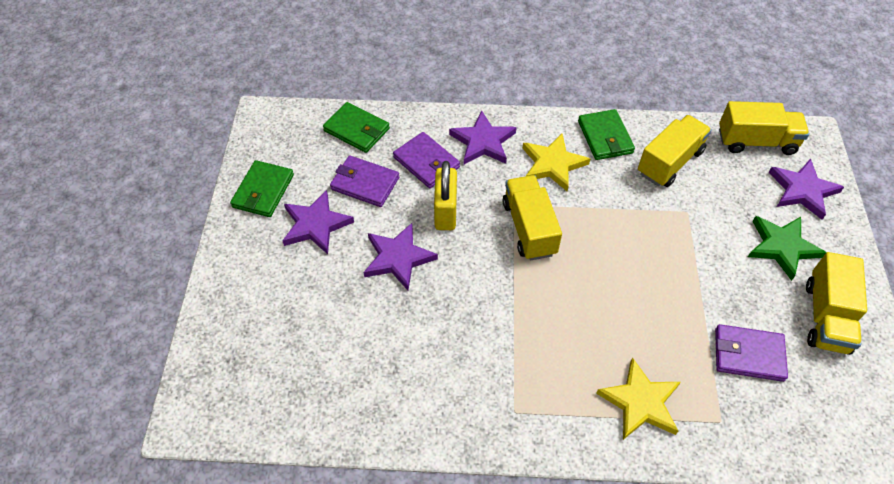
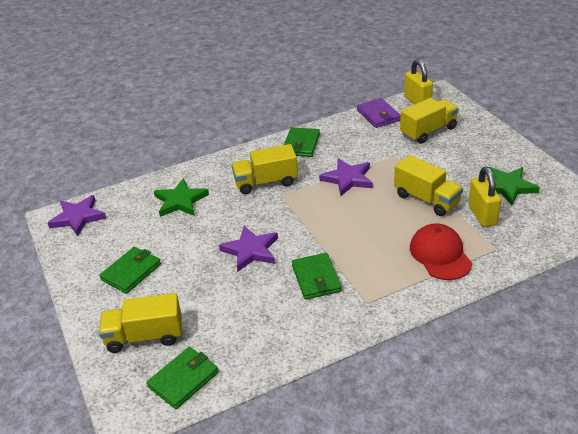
green star: 1 -> 2
green wallet: 3 -> 4
purple star: 4 -> 3
purple wallet: 3 -> 1
red cap: 0 -> 1
yellow padlock: 1 -> 2
yellow star: 2 -> 0

